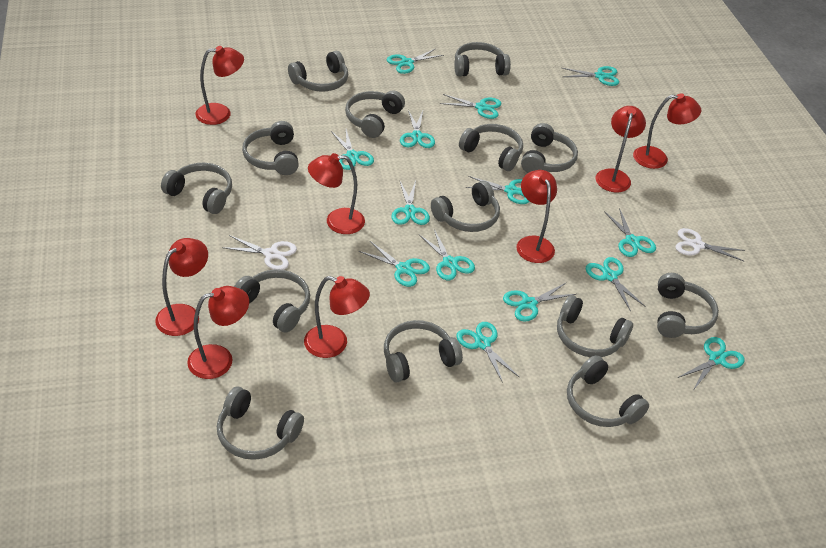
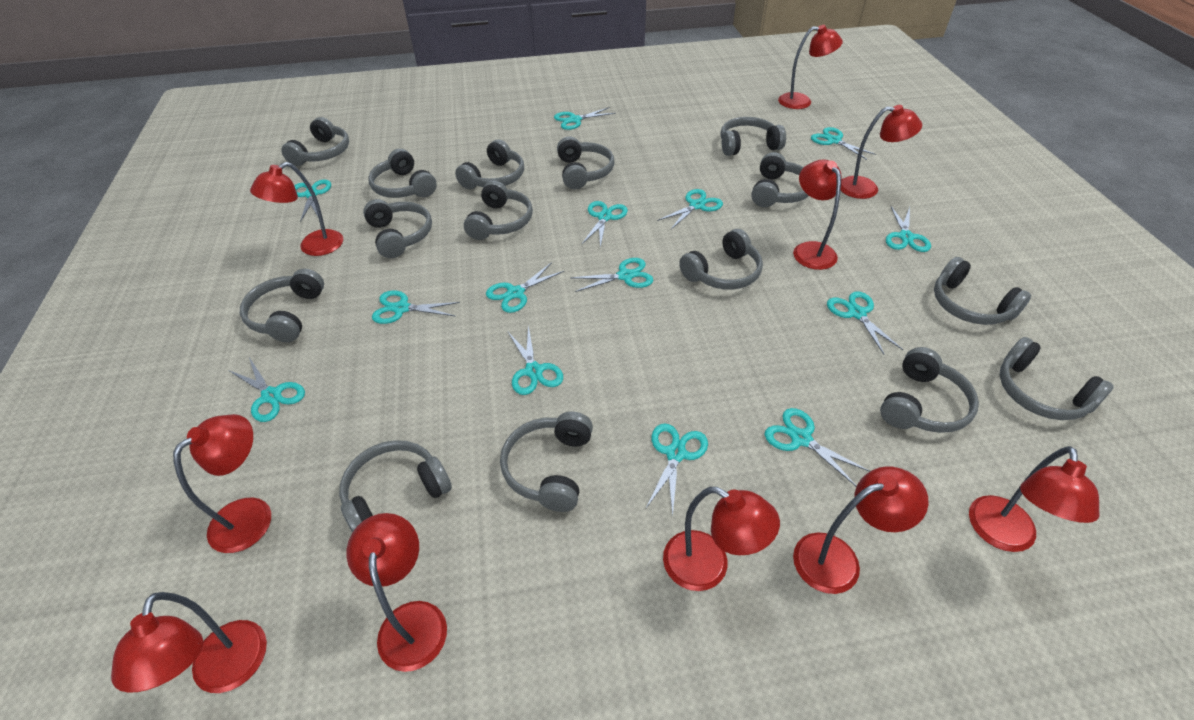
grey headphones: 14 -> 15
red lamp: 8 -> 10
white scissors: 2 -> 0

